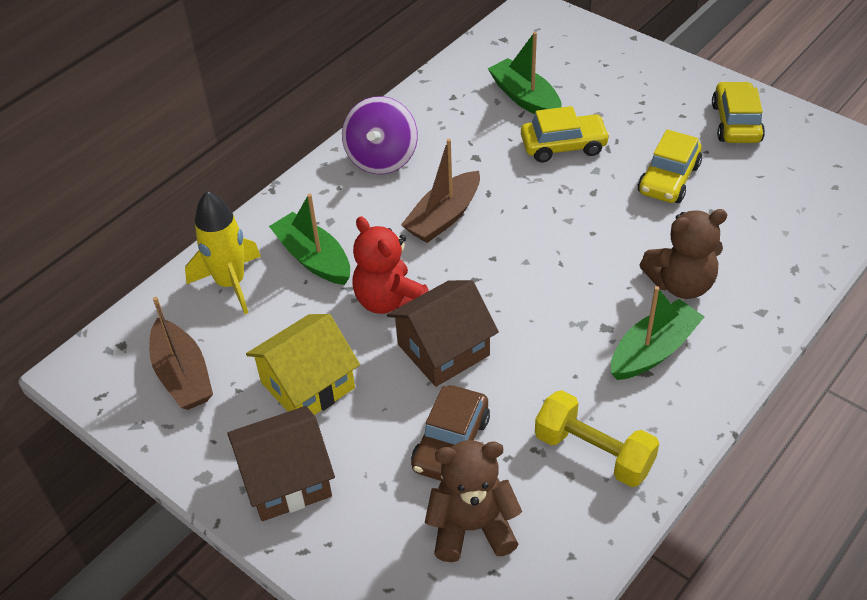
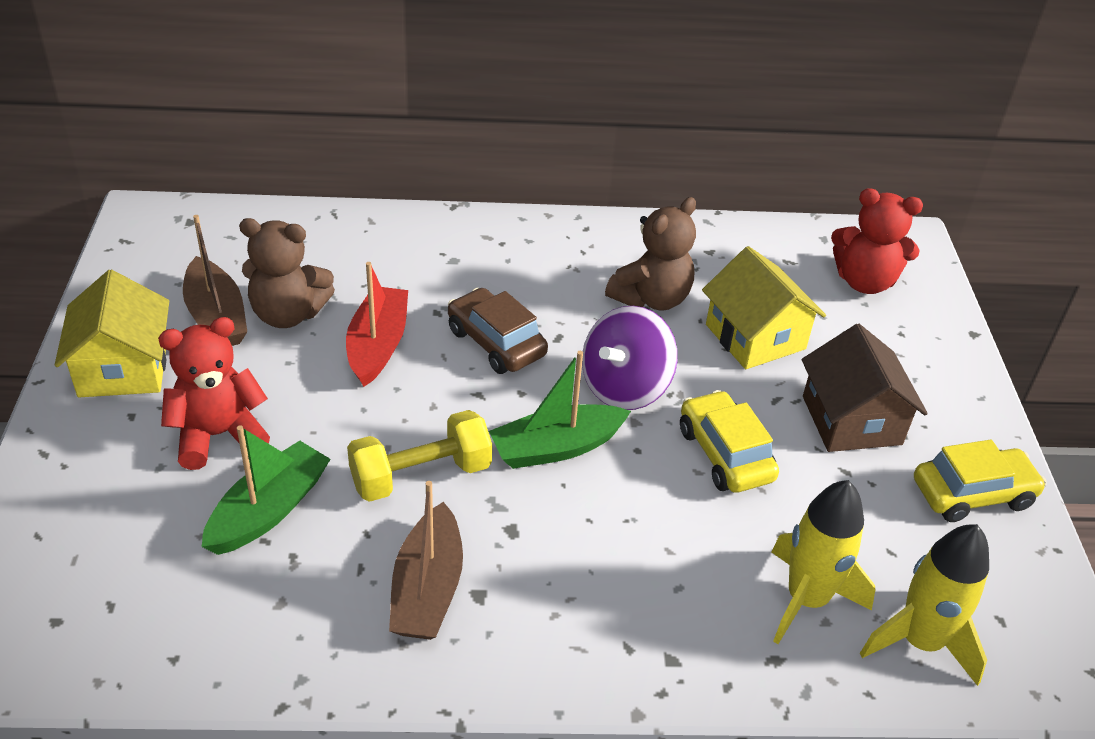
brown house: 2 -> 1
green boat: 3 -> 2
red boat: 0 -> 1
red teddy bear: 1 -> 2
yellow car: 3 -> 2
yellow house: 1 -> 2
yellow rocket: 1 -> 2

